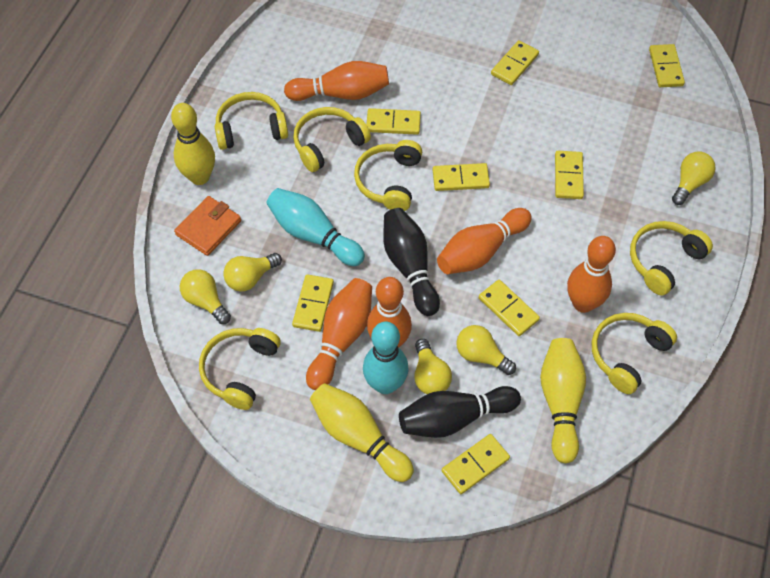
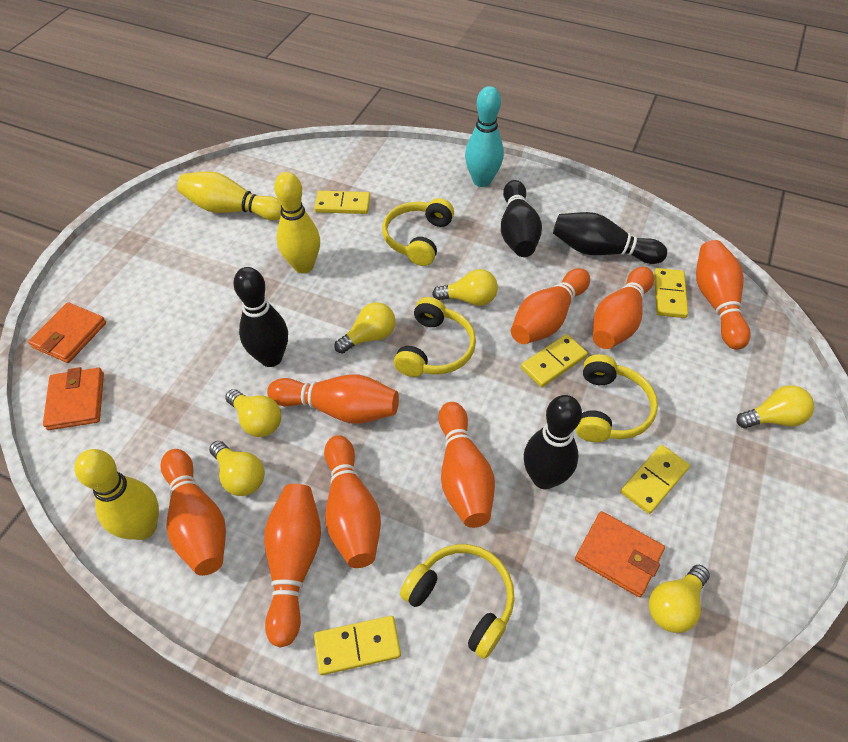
black bowling pin: 2 -> 4
orange bowling pin: 5 -> 8
orange wallet: 1 -> 3
turquoise bowling pin: 2 -> 1
yellow domino: 8 -> 5
yellow headphones: 6 -> 4
yellow light bulb: 5 -> 6

